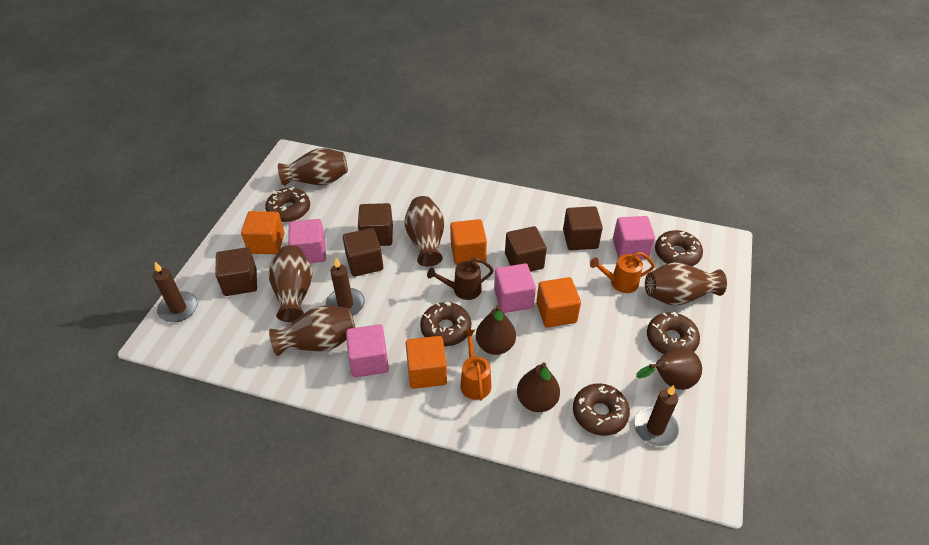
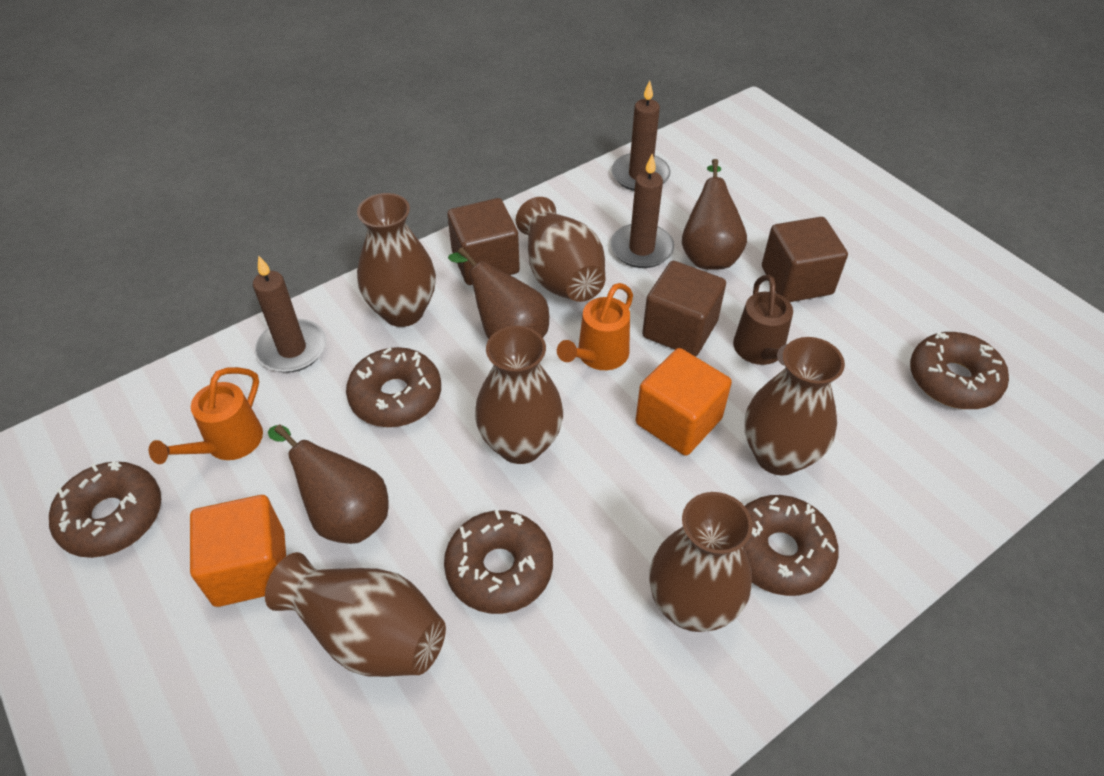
brown cube: 5 -> 3
brown vase: 5 -> 6
orange cube: 4 -> 2
pink cube: 4 -> 0

